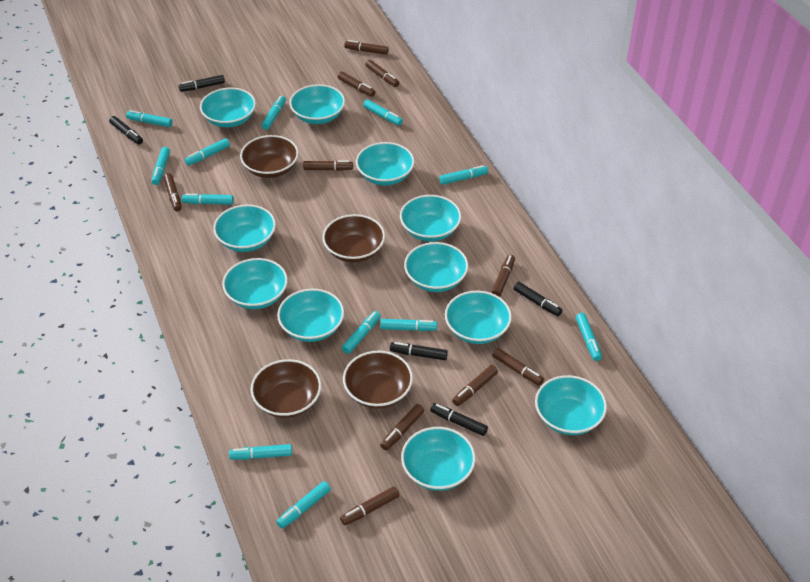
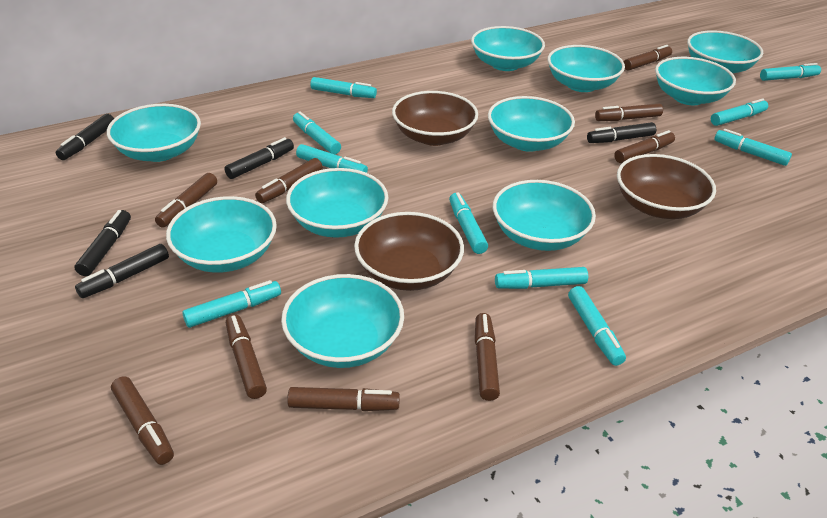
brown bowl: 4 -> 3
brown marker: 10 -> 9
turquoise bowl: 11 -> 10
turquoise marker: 12 -> 10

